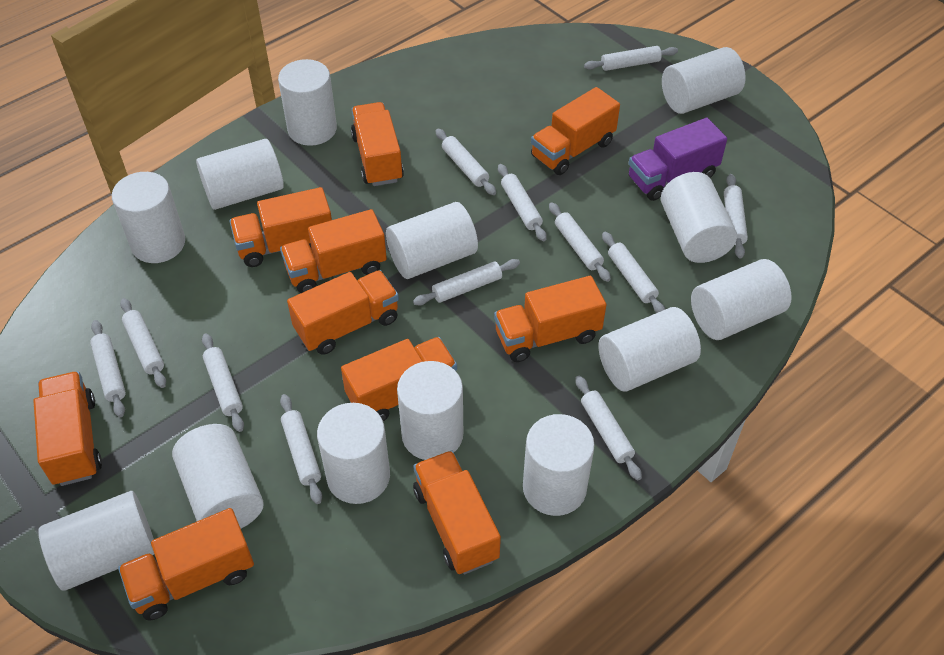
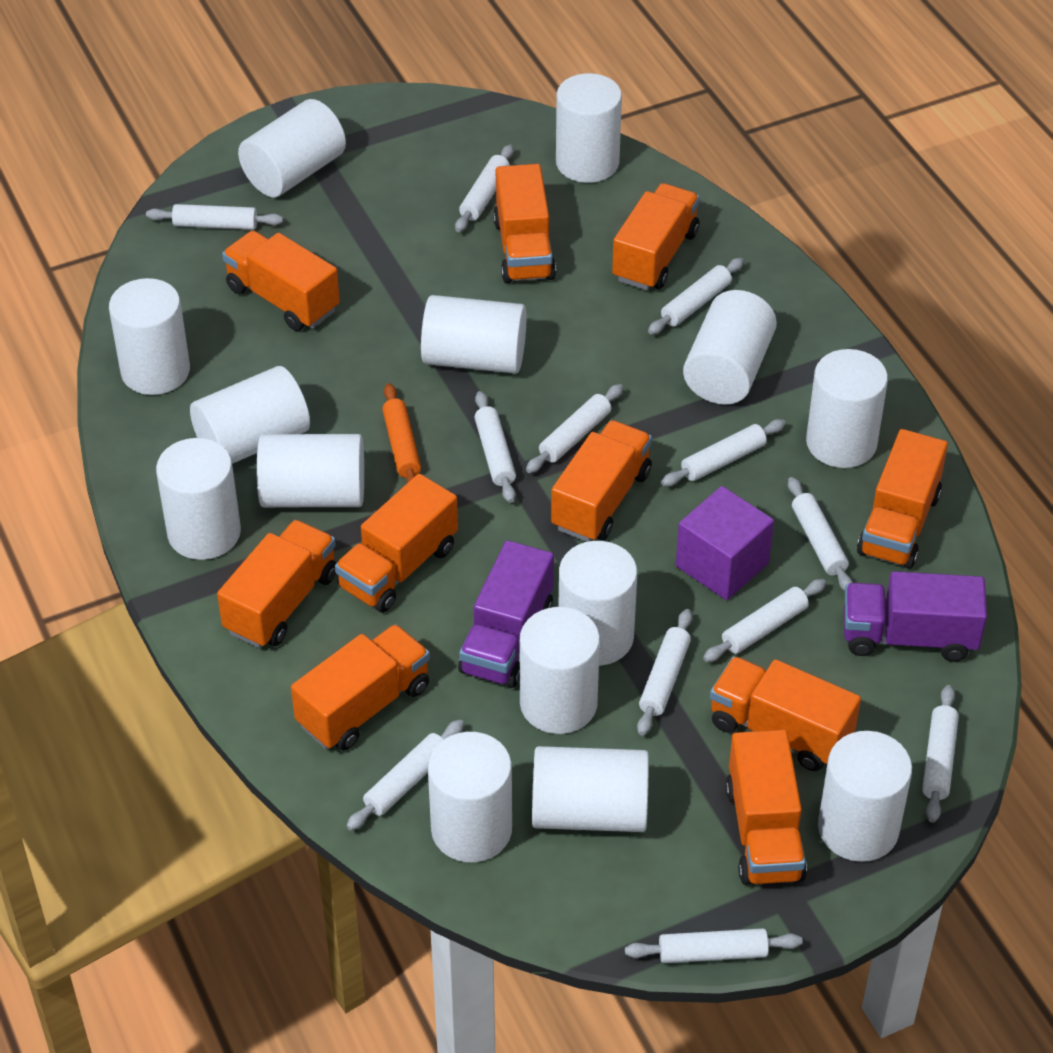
orange rolling pin: 0 -> 1
purple cube: 0 -> 1
purple truck: 1 -> 2
white cylinder: 13 -> 14

